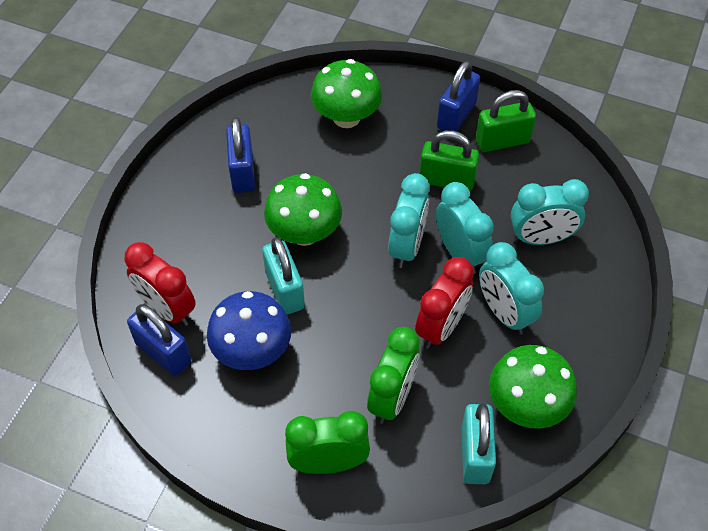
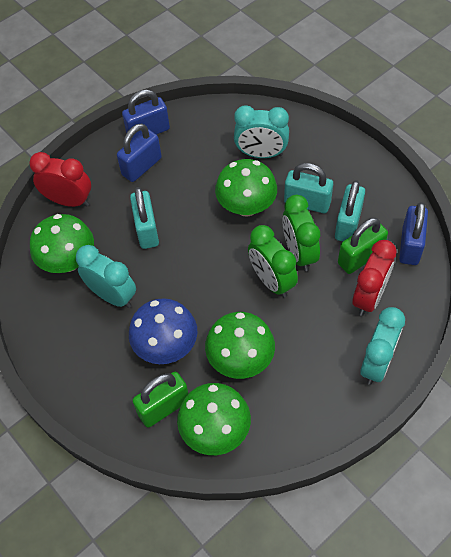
green mushroom: 3 -> 4
turquoise clock: 4 -> 3
turquoise padlock: 2 -> 3

